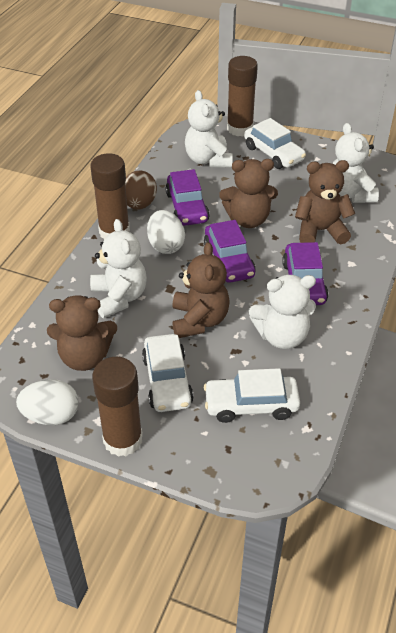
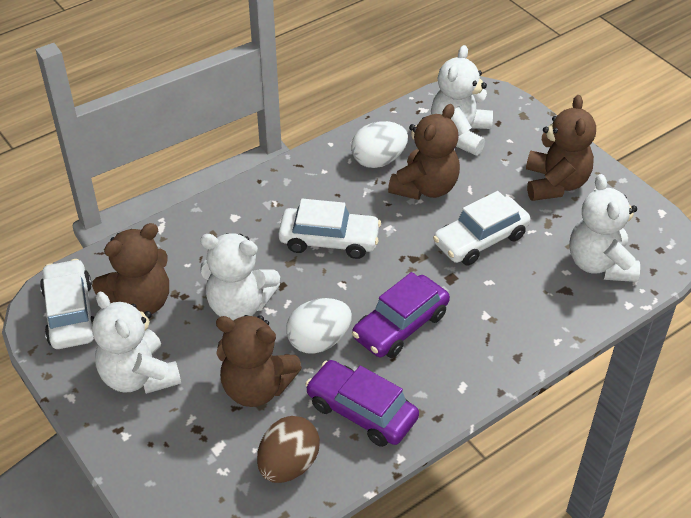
brown glue stick: 3 -> 0
purple car: 3 -> 2

